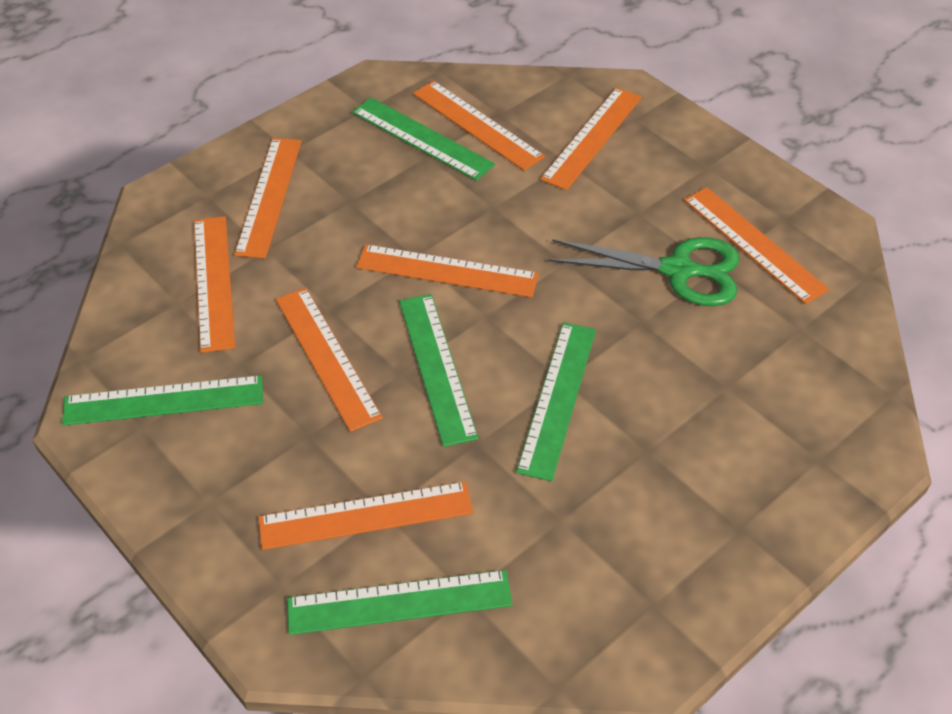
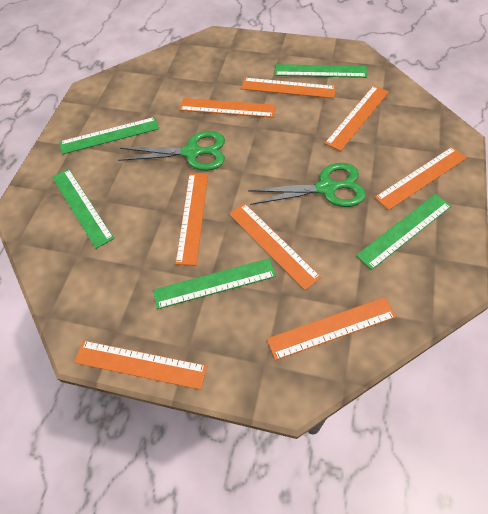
green scissors: 1 -> 2

